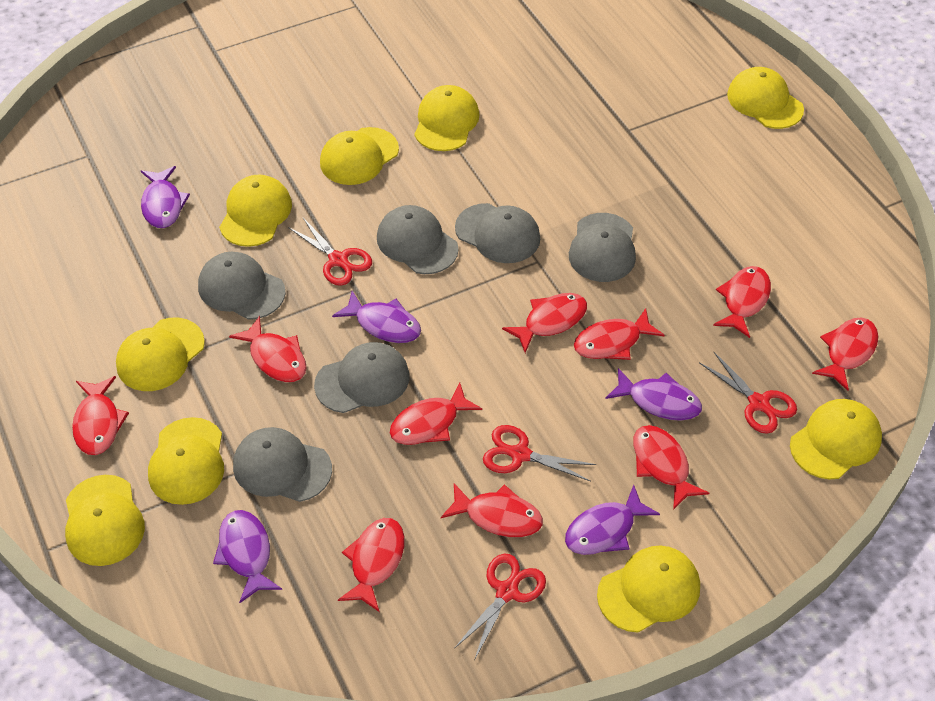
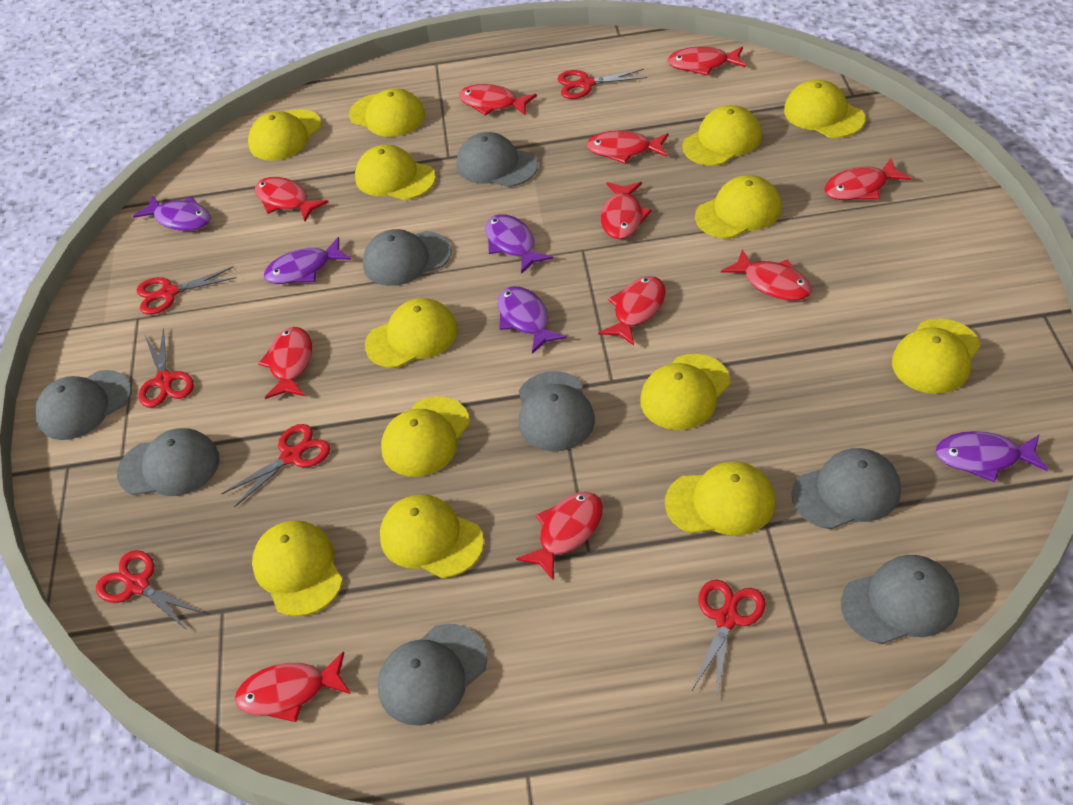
grey cap: 6 -> 8
red fish: 10 -> 11
red scissors: 4 -> 6
yellow cap: 9 -> 13

